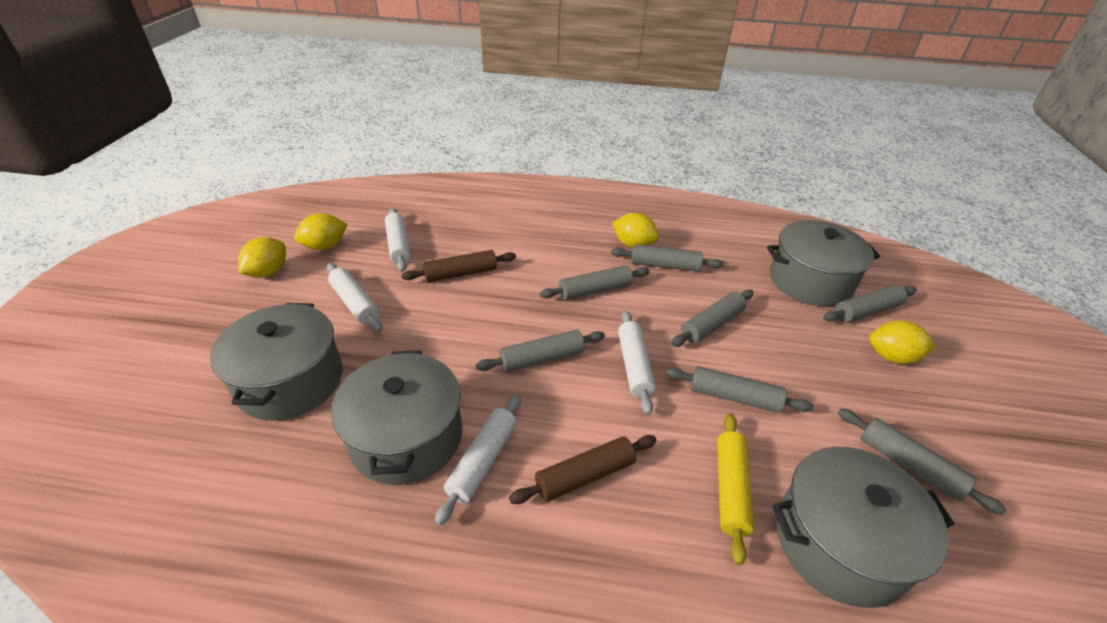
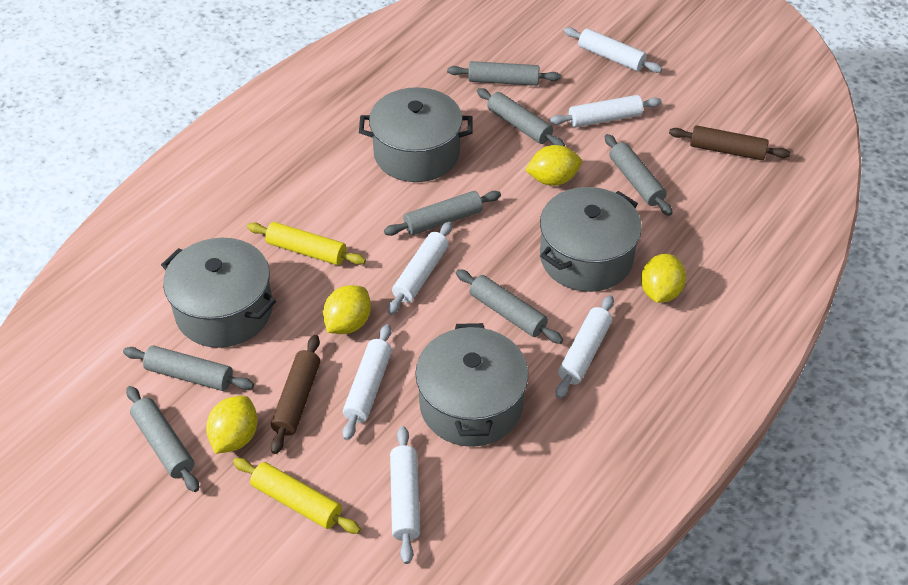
white rolling pin: 4 -> 6
yellow rolling pin: 1 -> 2

